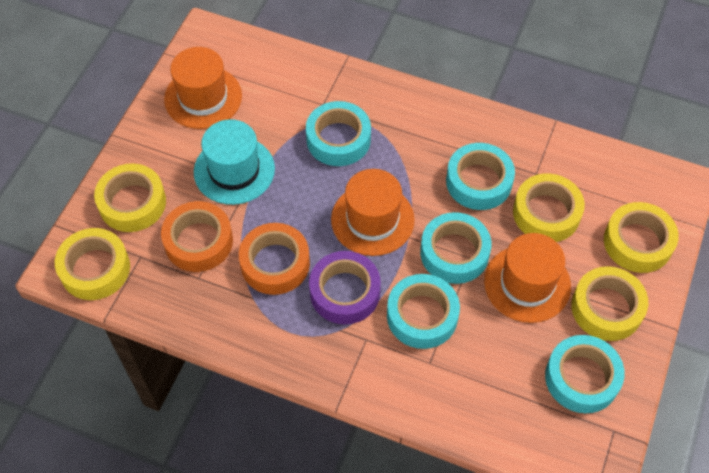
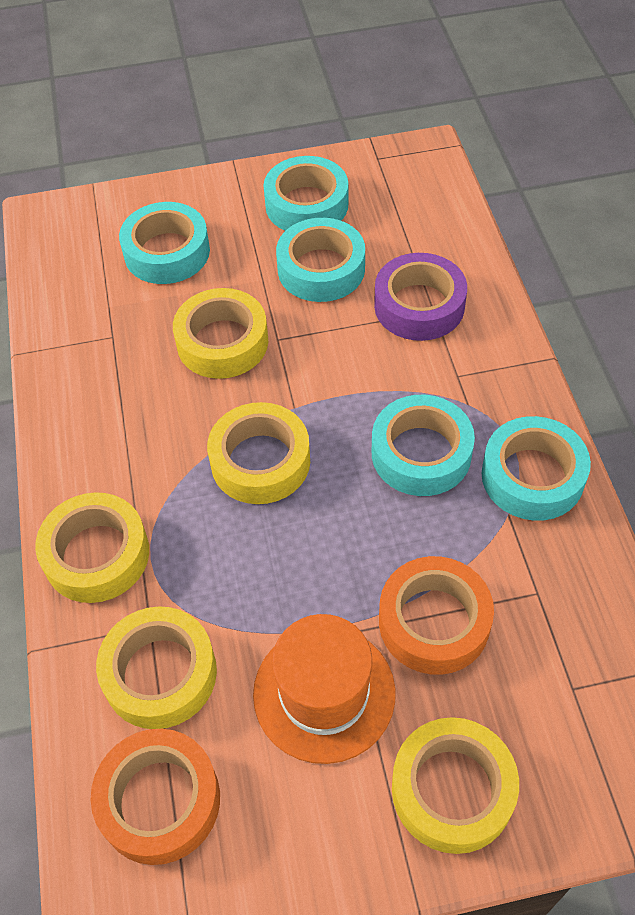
orange hat: 3 -> 1
turquoise hat: 1 -> 0

